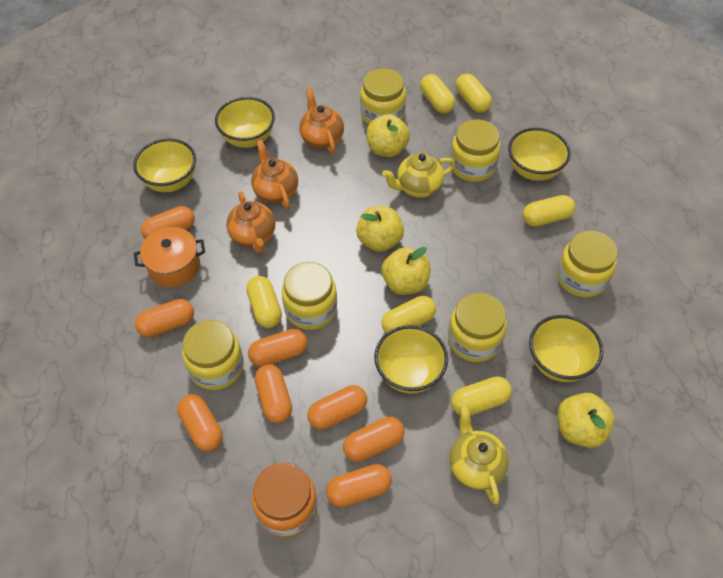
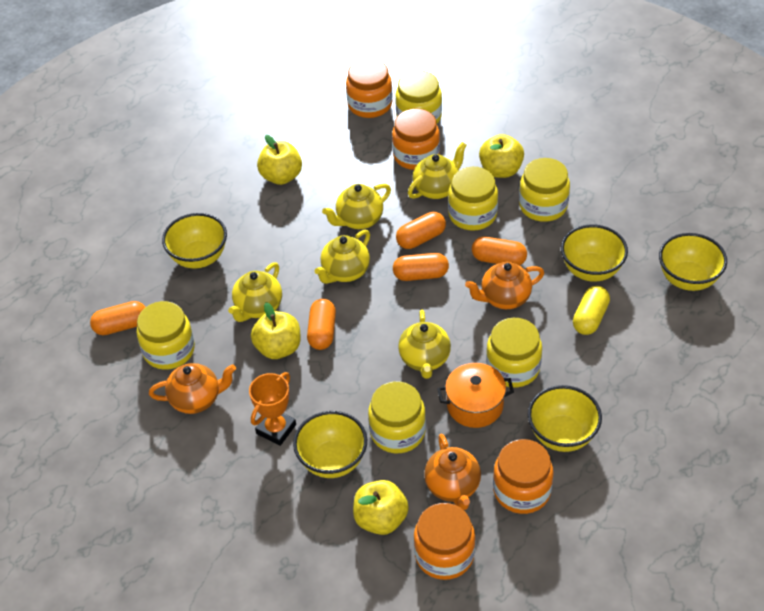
orange capsule: 8 -> 5
orange jar: 1 -> 4
orange trophy: 0 -> 1
yellow capsule: 6 -> 1
yellow teapot: 2 -> 5

